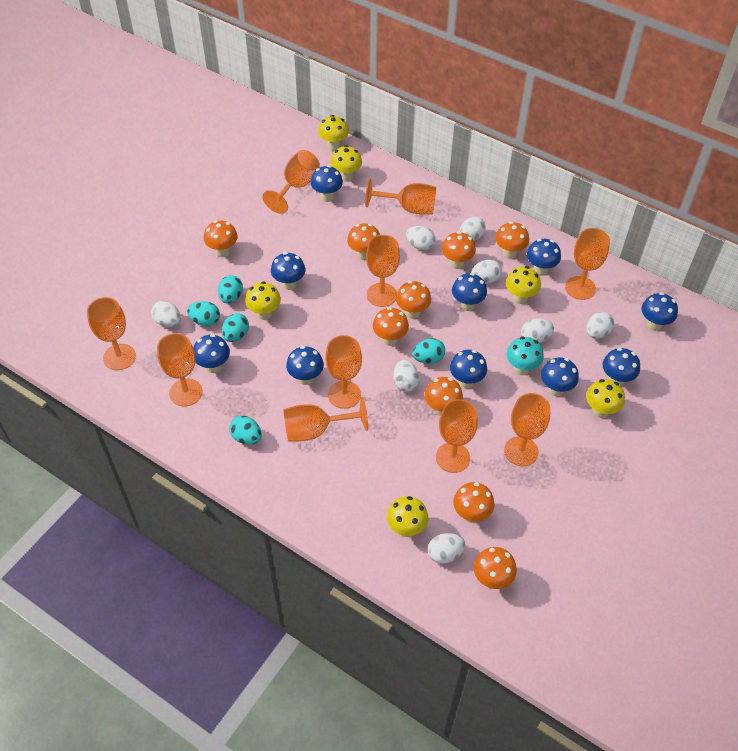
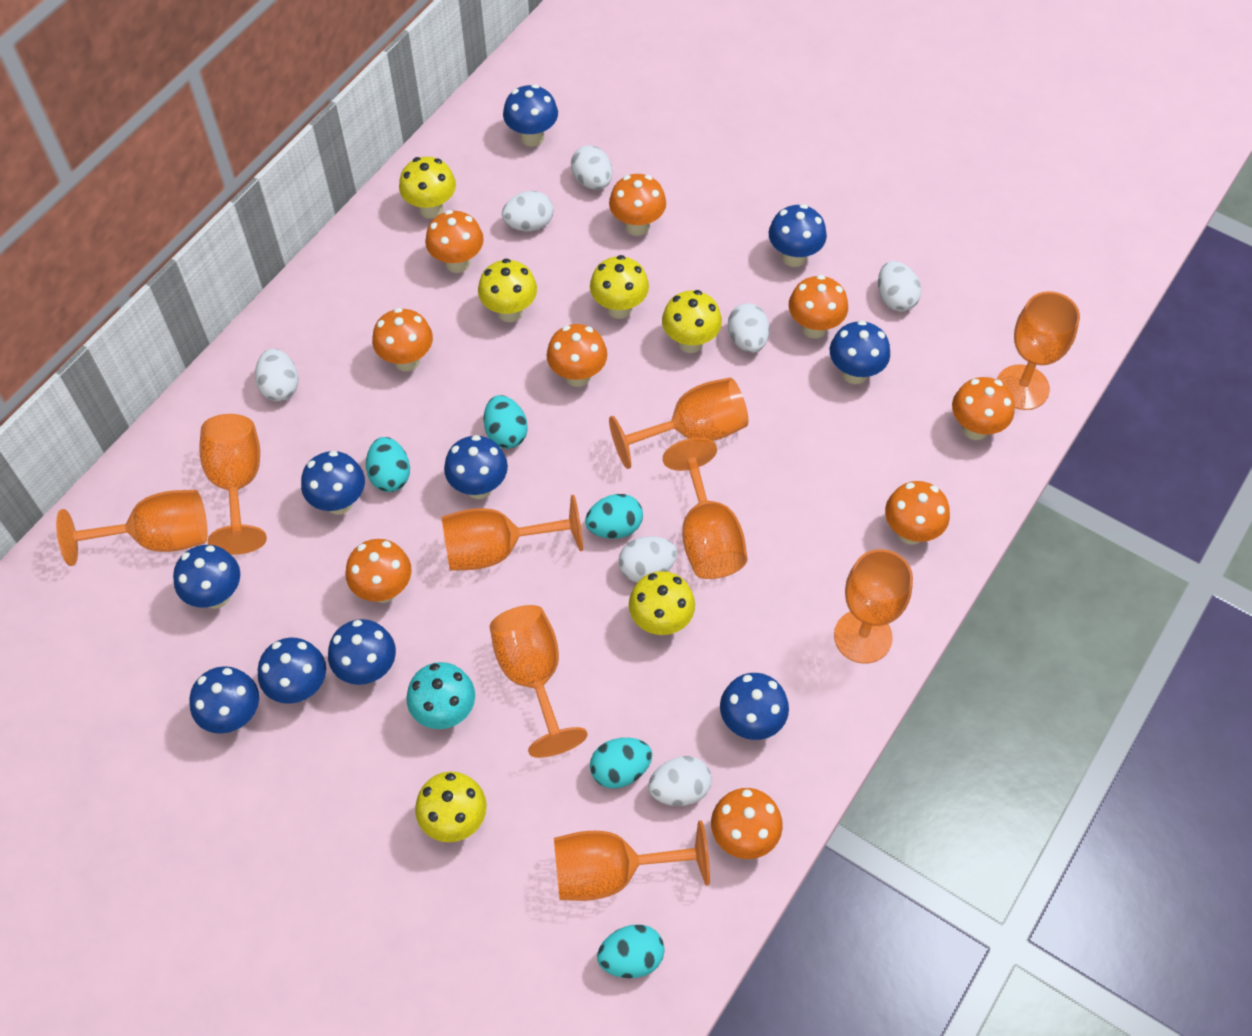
orange goblet: 10 -> 9
white egg: 8 -> 7

